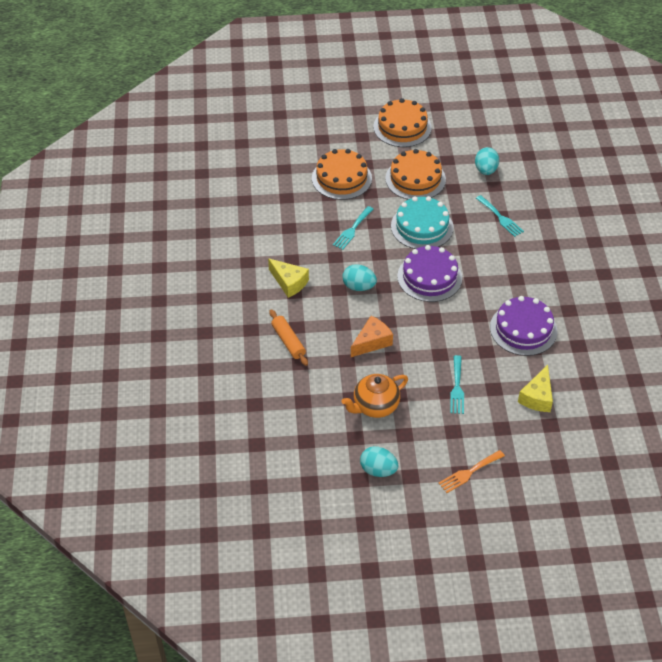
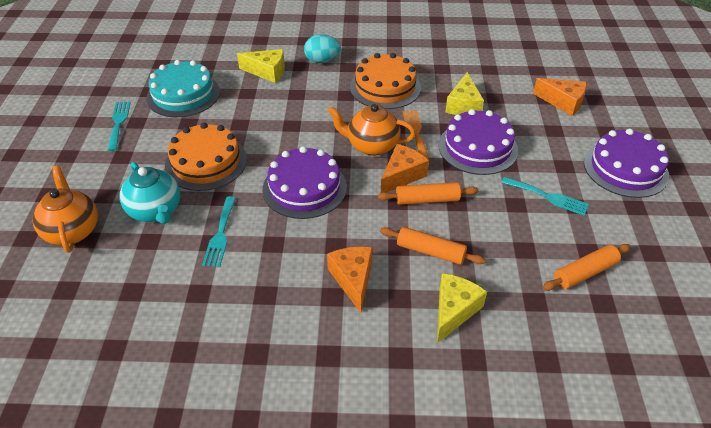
orange cake: 3 -> 2
orange cheese: 1 -> 3
orange rolling pin: 1 -> 3
orange teapot: 1 -> 2
purple cake: 2 -> 3
turquoise egg: 3 -> 1
turquoise teapot: 0 -> 1
yellow cheese: 2 -> 3

